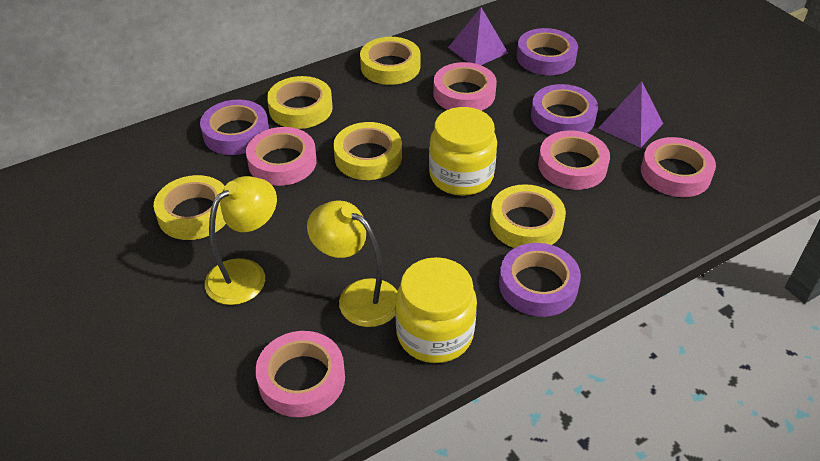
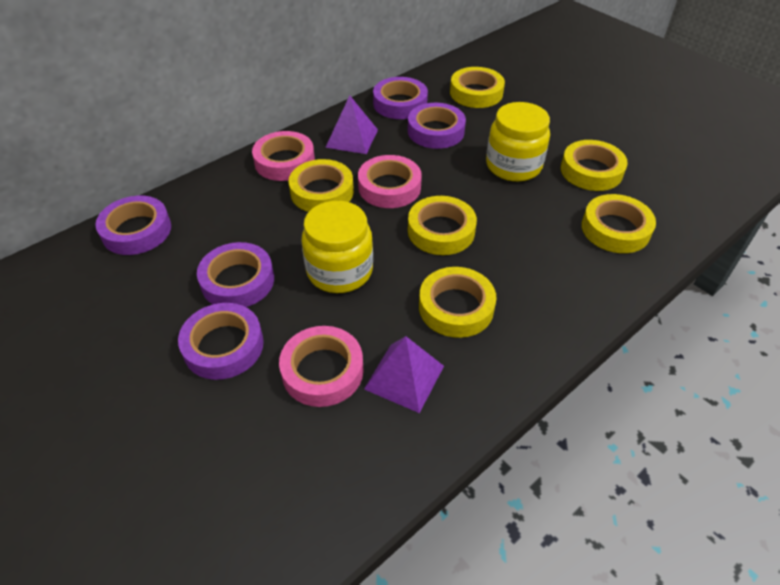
pink tape: 5 -> 3
purple tape: 4 -> 5
yellow lamp: 2 -> 0
yellow tape: 5 -> 6

